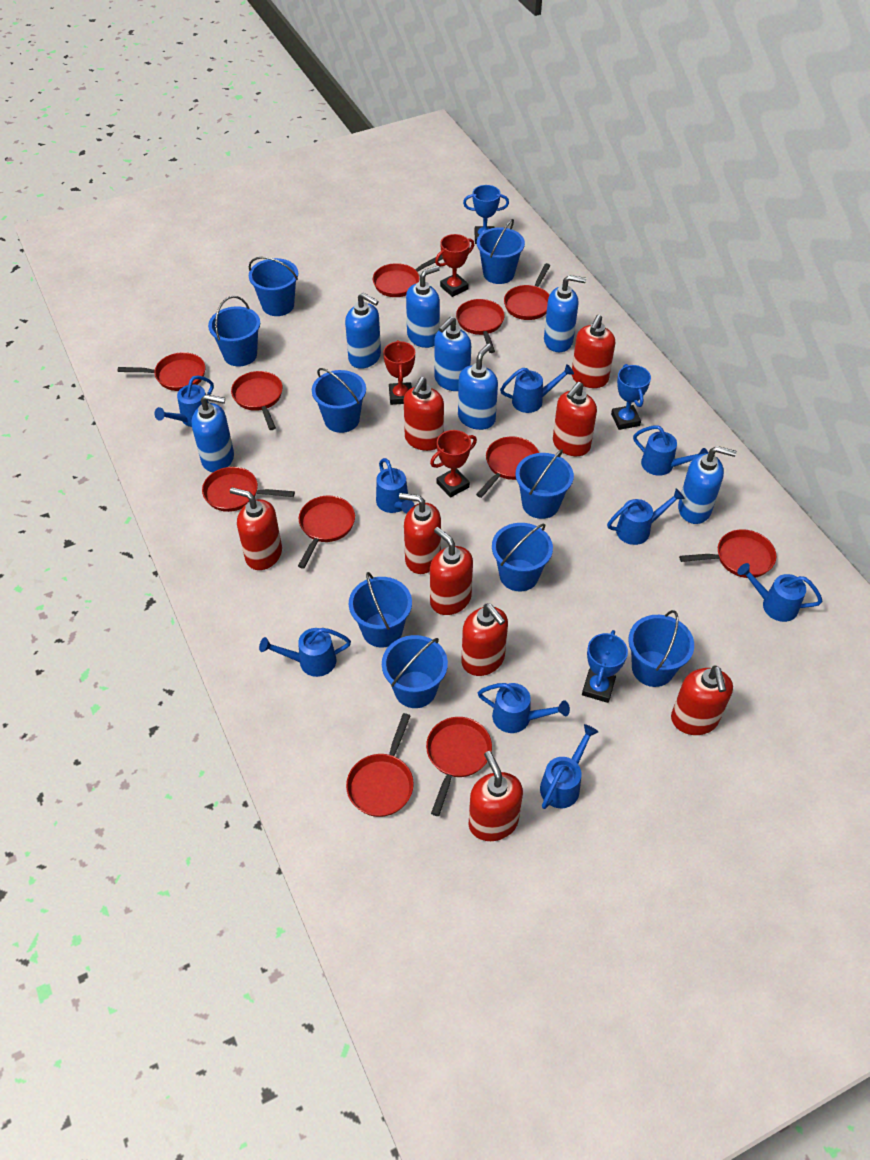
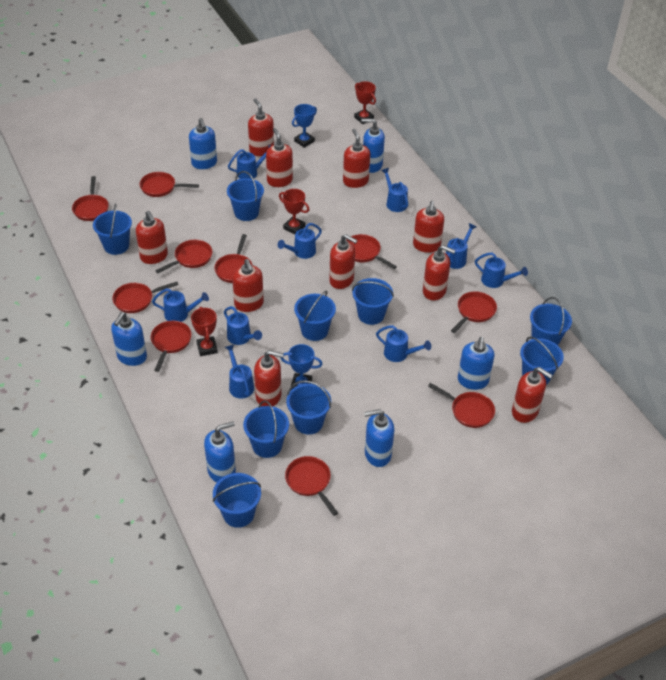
blue soap dispenser: 7 -> 6
blue trophy: 3 -> 2
red pan: 11 -> 10
red soap dispenser: 9 -> 10

